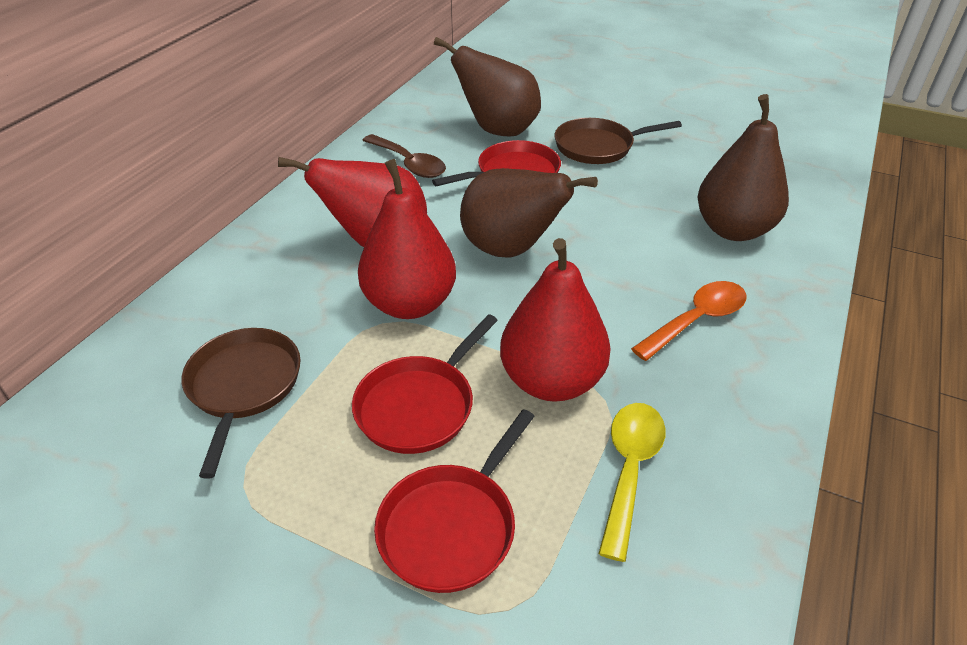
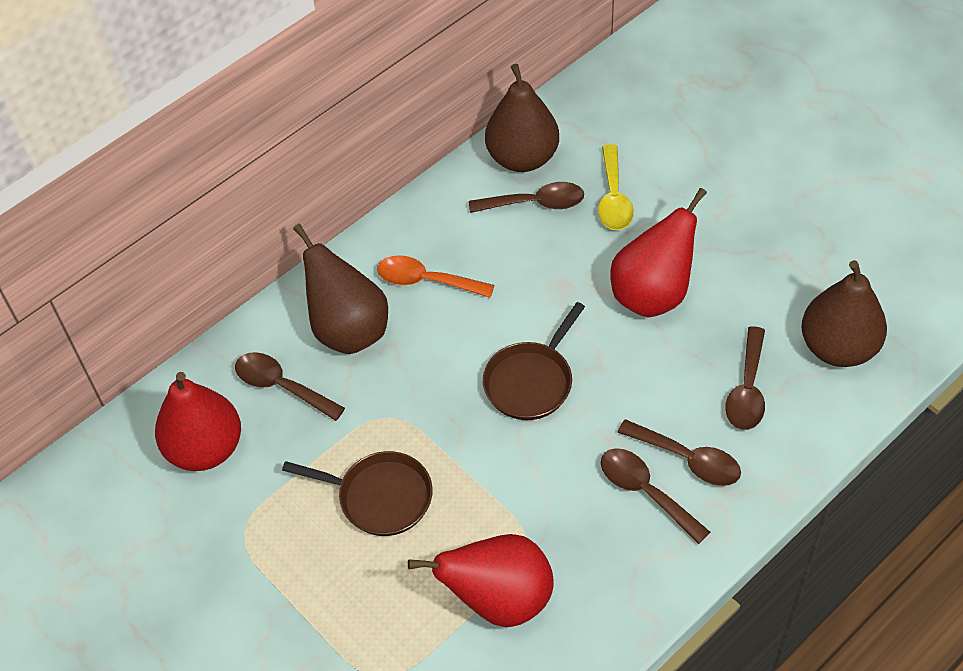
brown spoon: 1 -> 5
red pan: 3 -> 0

